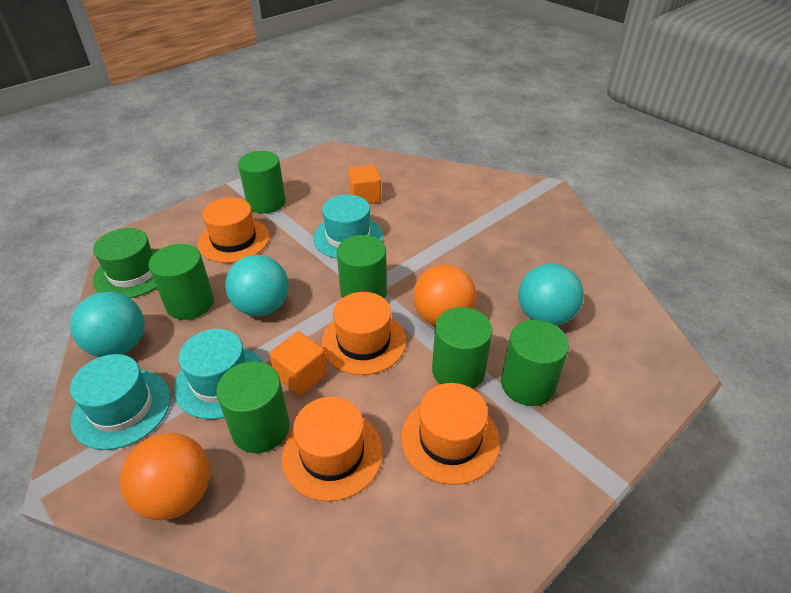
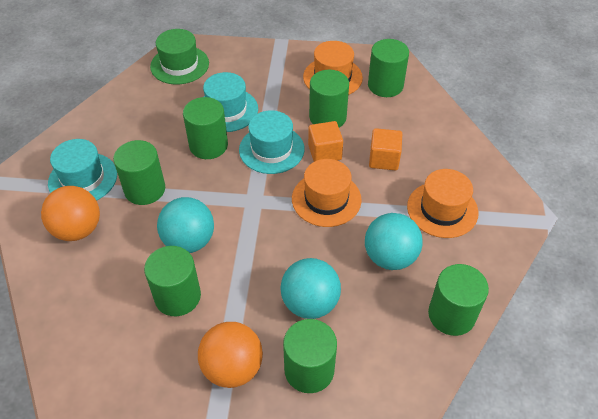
green cylinder: 6 -> 7
orange hat: 4 -> 3

